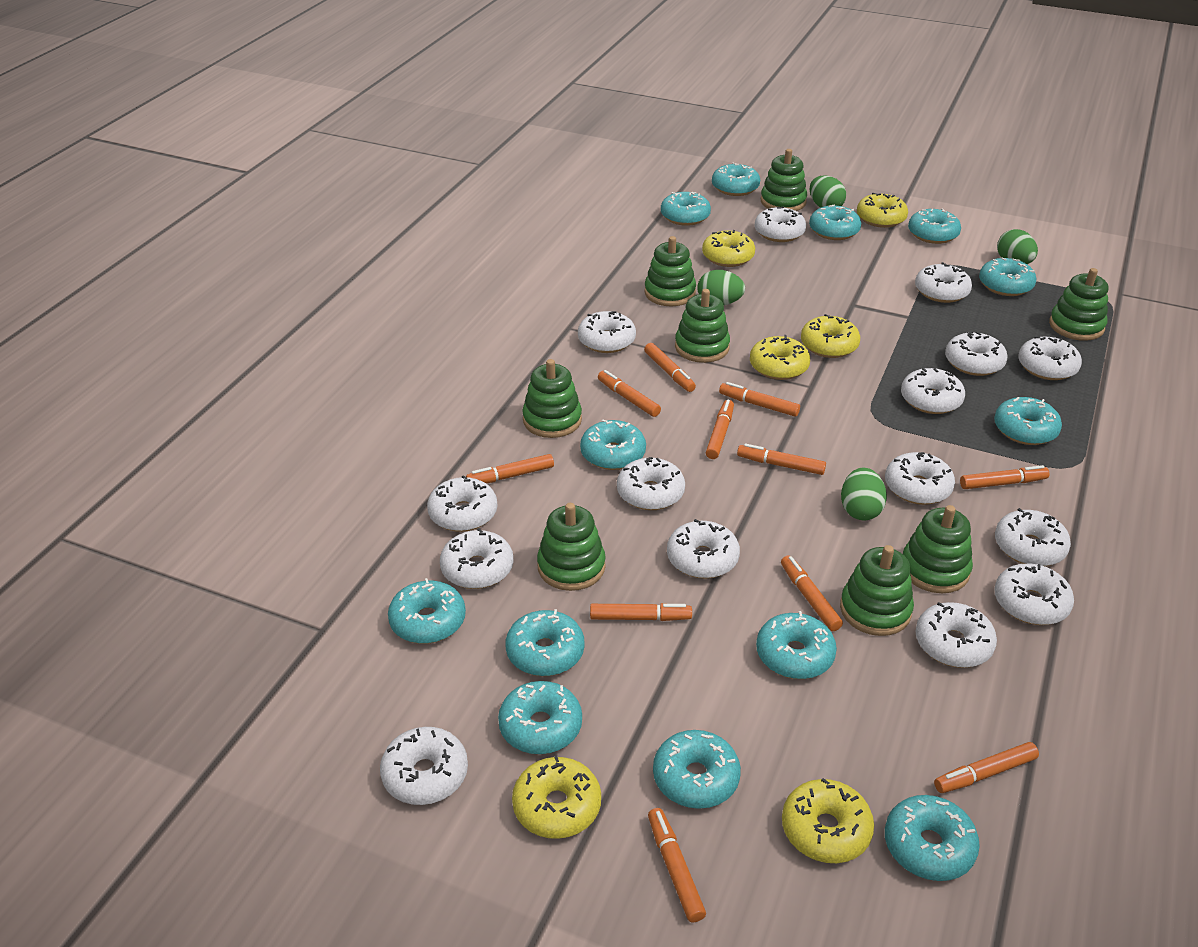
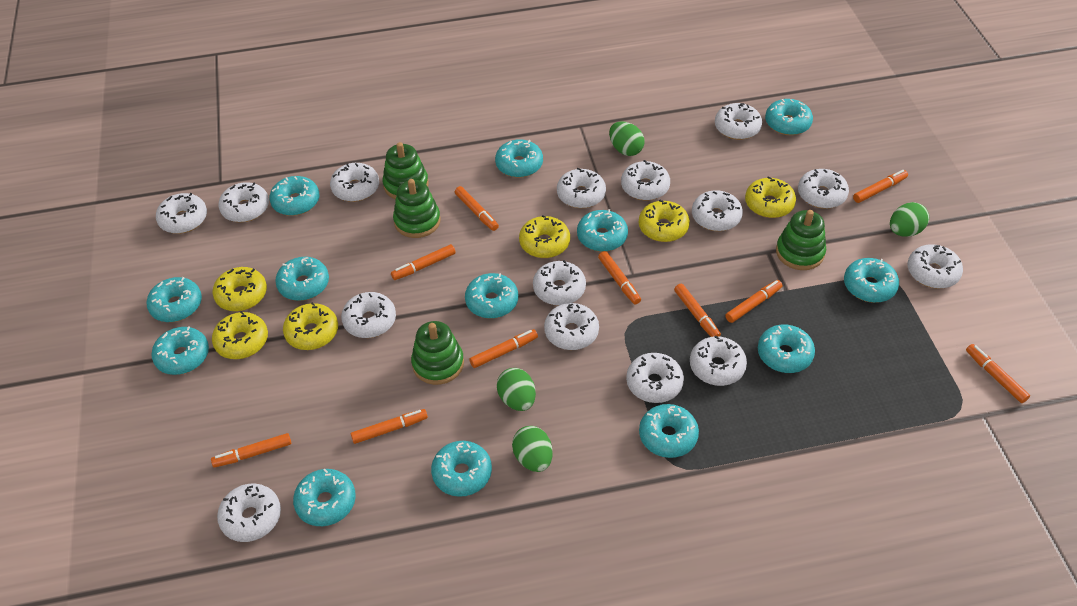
green stacking toy: 8 -> 4
orange marker: 11 -> 10

